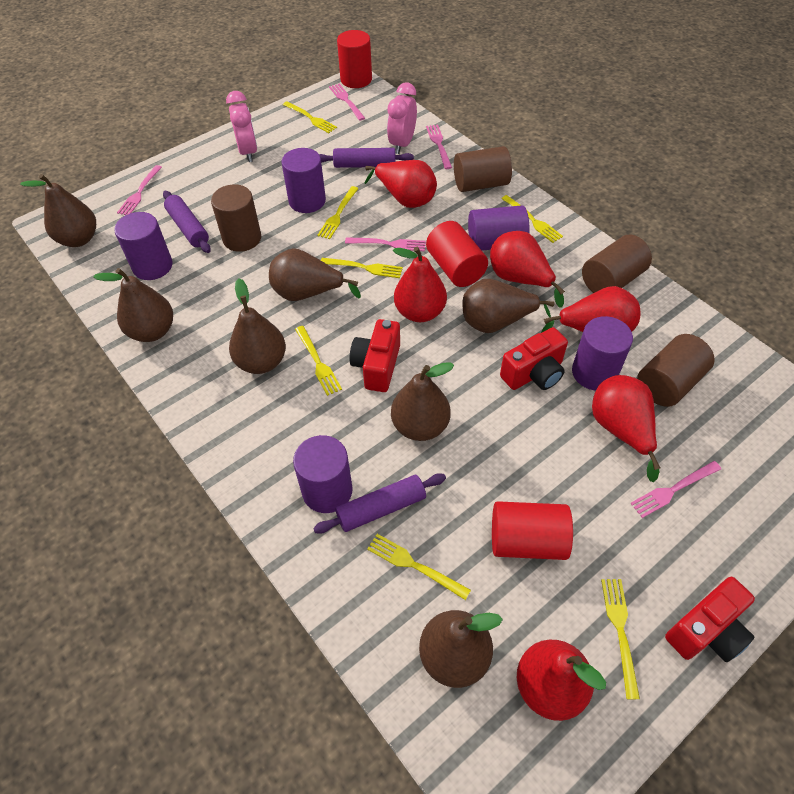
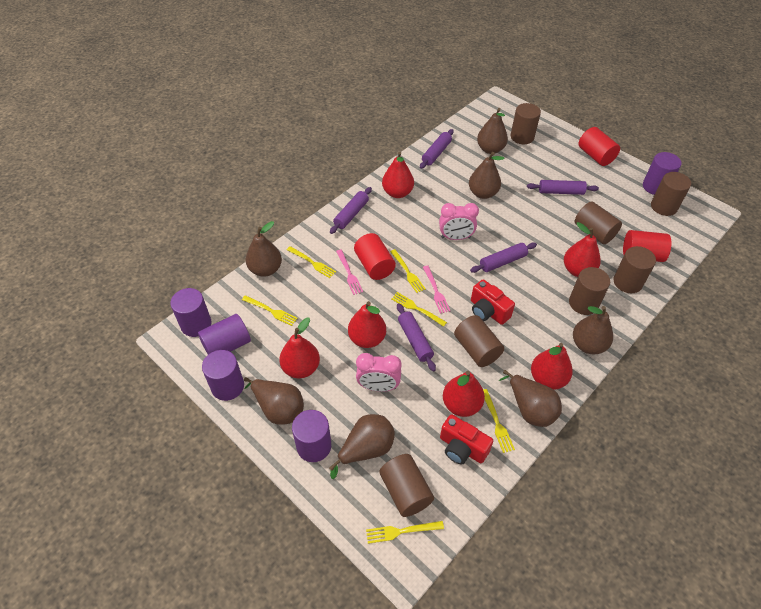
brown cylinder: 4 -> 7
pink fork: 5 -> 2
purple rolling pin: 3 -> 5
red camera: 3 -> 2
yellow fork: 7 -> 6

